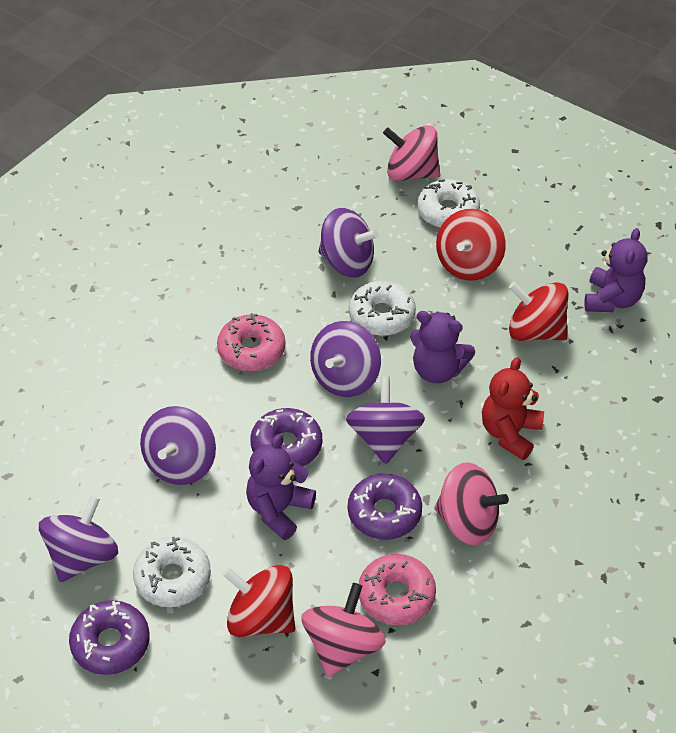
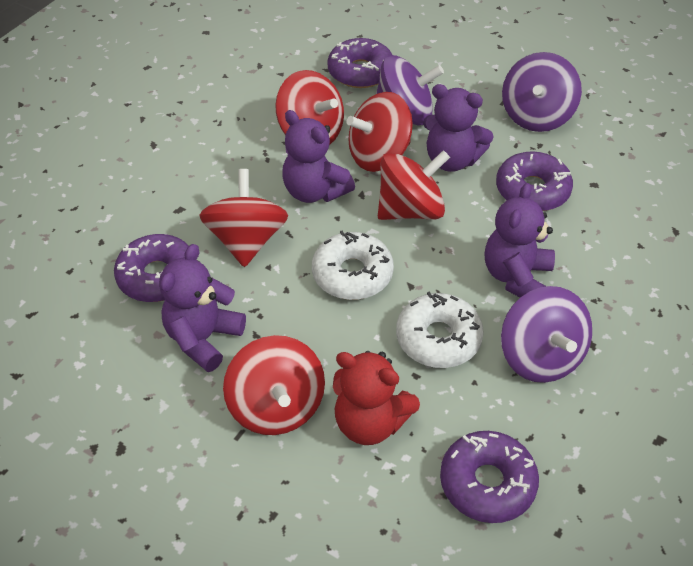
pink donut: 2 -> 0
pink spinning top: 3 -> 0
purple donut: 3 -> 4
purple spinning top: 5 -> 3
purple teddy bear: 3 -> 4
red spinning top: 3 -> 5
white donut: 3 -> 2

